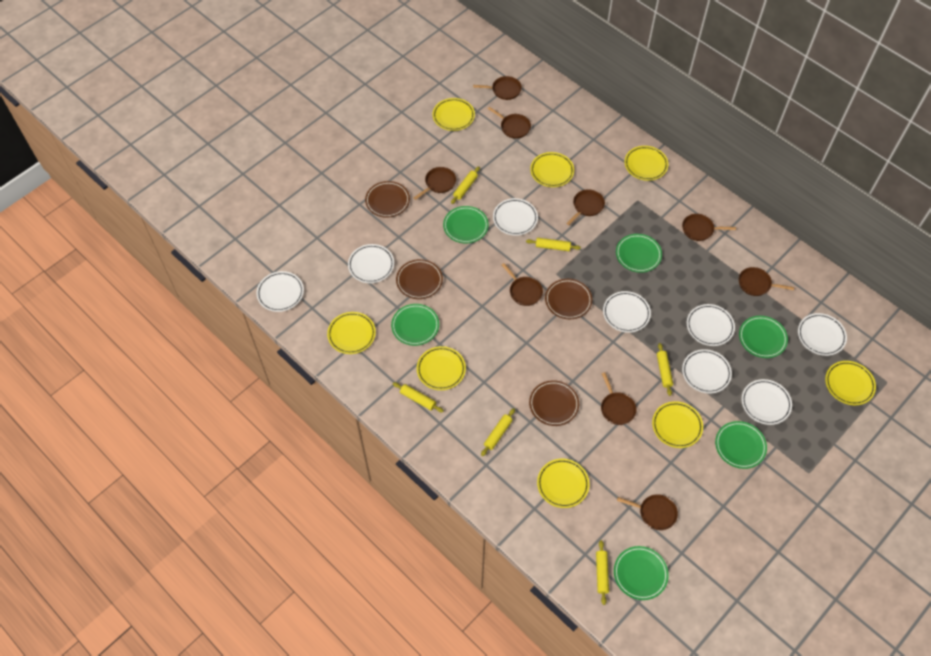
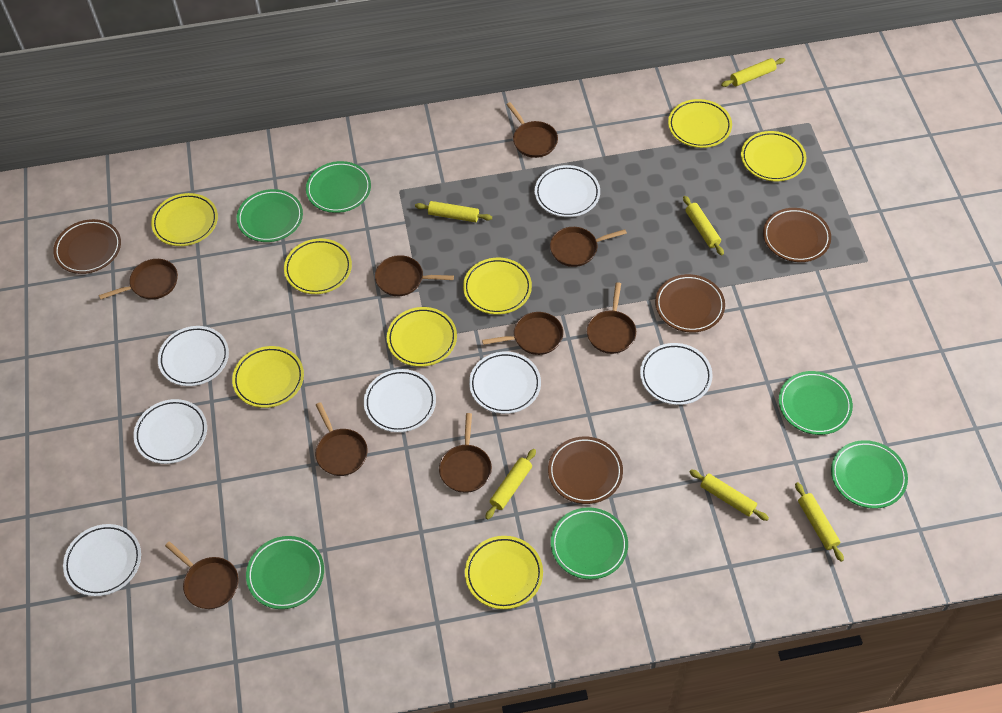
white plate: 8 -> 7

